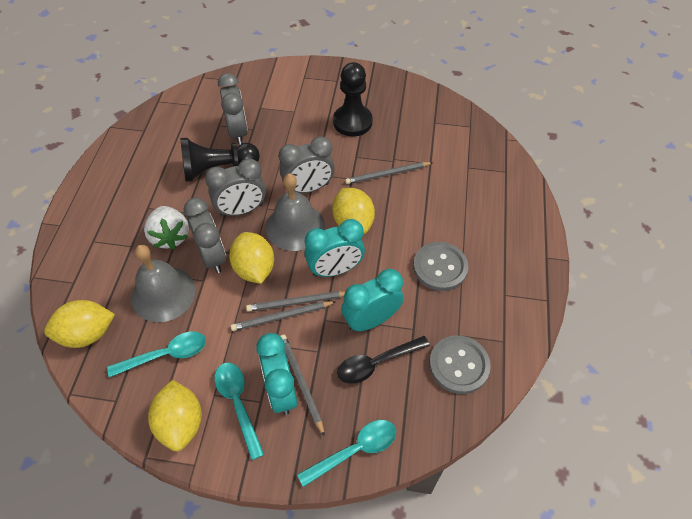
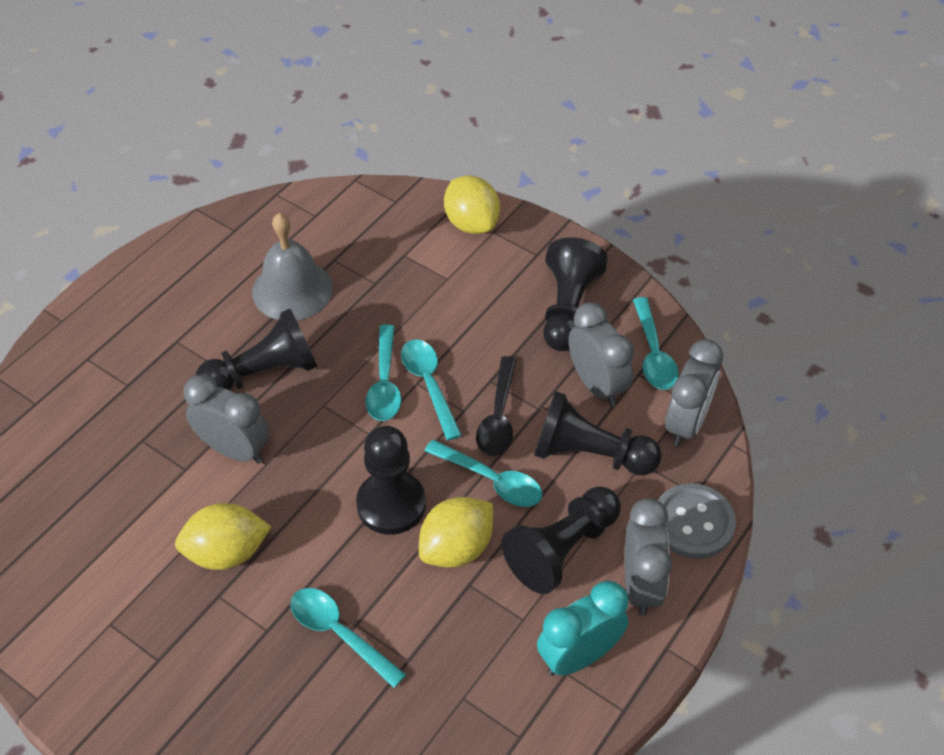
black pawn: 2 -> 5
grey bell: 2 -> 1
grey button: 2 -> 1
grey pencil: 4 -> 0
turquoise clock: 3 -> 1
turquoise spoon: 3 -> 5
white strawberry: 1 -> 0
yellow lemon: 4 -> 3

